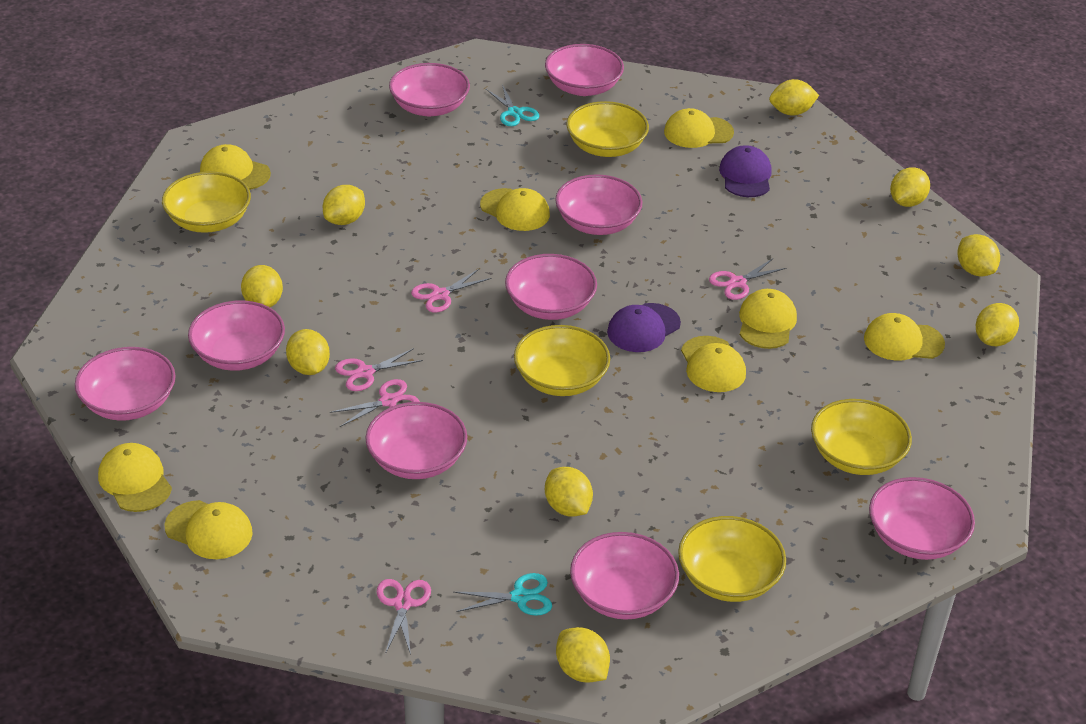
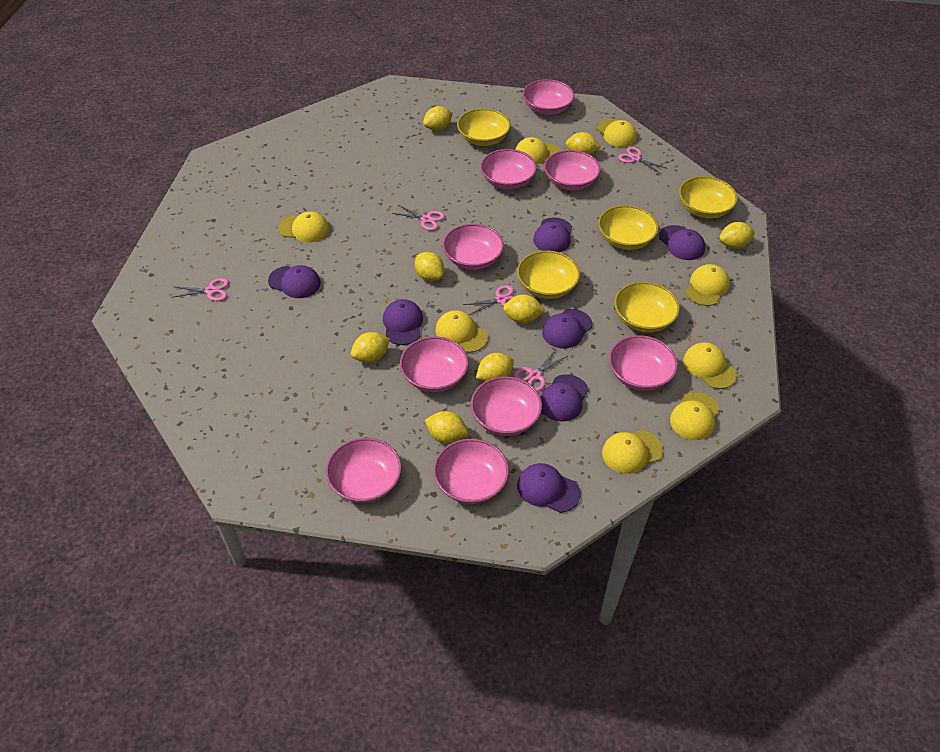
purple cap: 2 -> 7
turquoise scissors: 2 -> 0
yellow lemon: 9 -> 8

